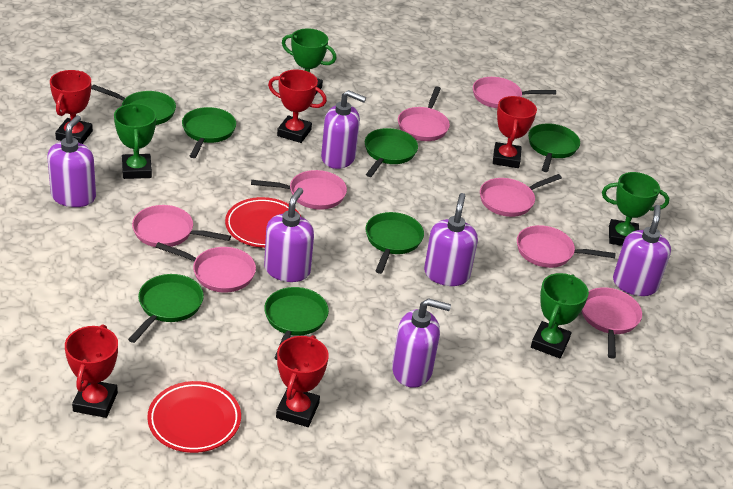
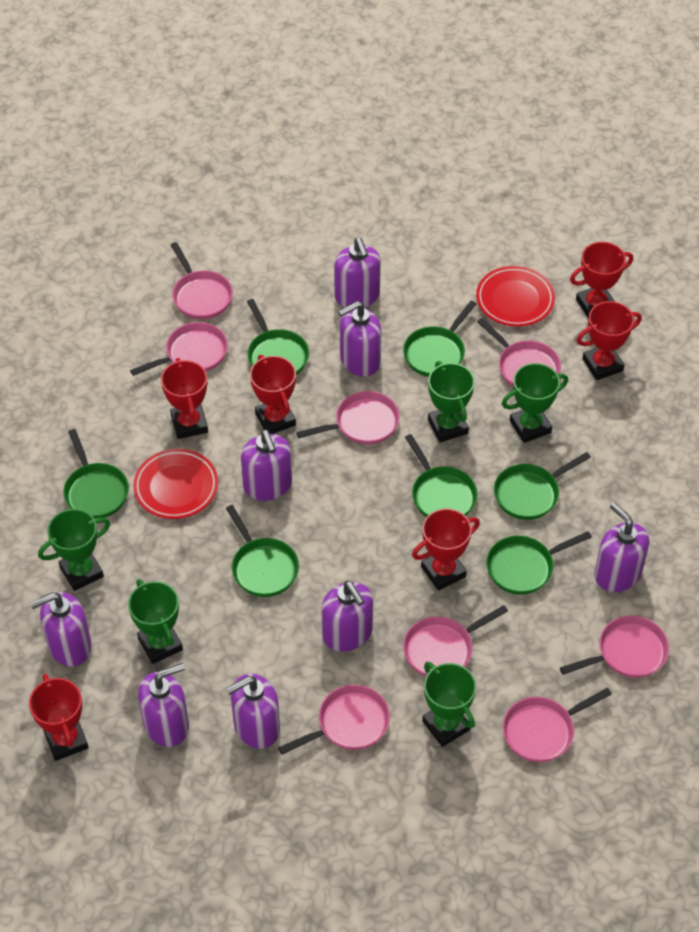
green trophy: 4 -> 5
purple soap dispenser: 6 -> 8
red trophy: 5 -> 6

